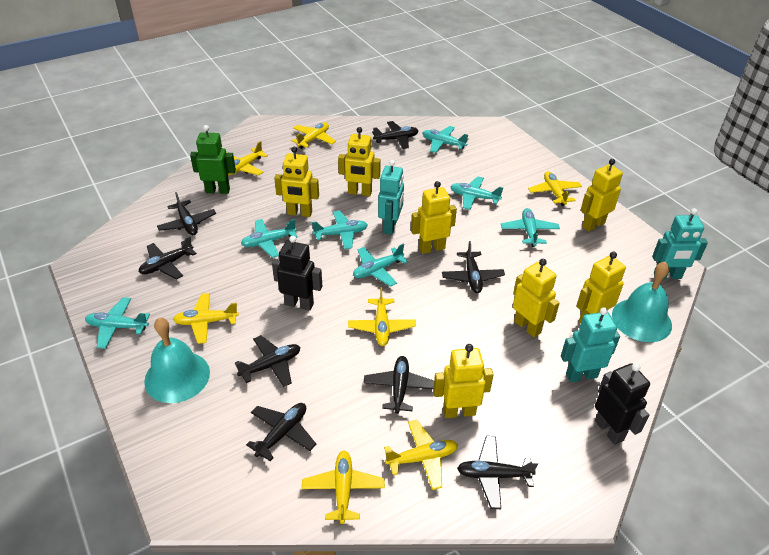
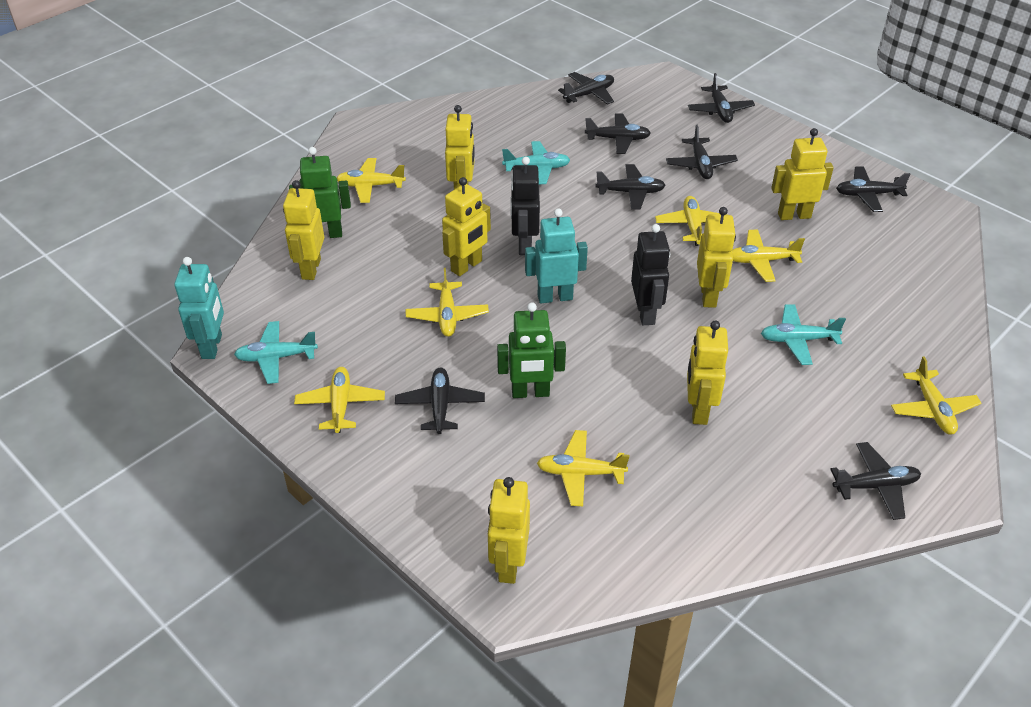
green robot: 1 -> 2
turquoise bell: 2 -> 0
turquoise plane: 7 -> 3
turquoise robot: 3 -> 2

